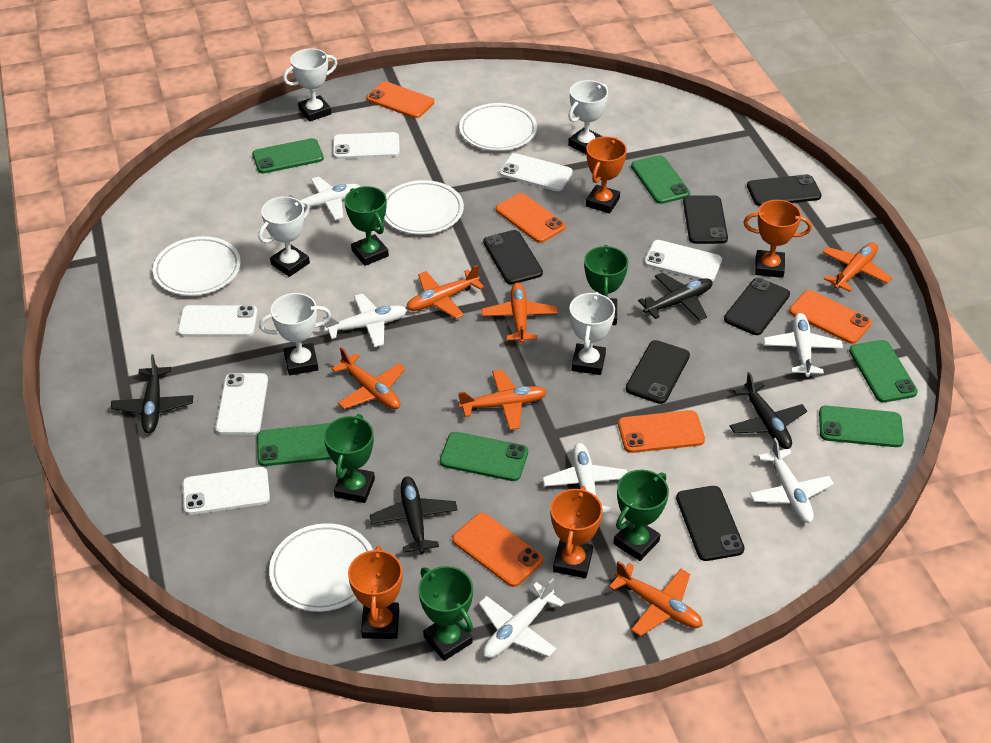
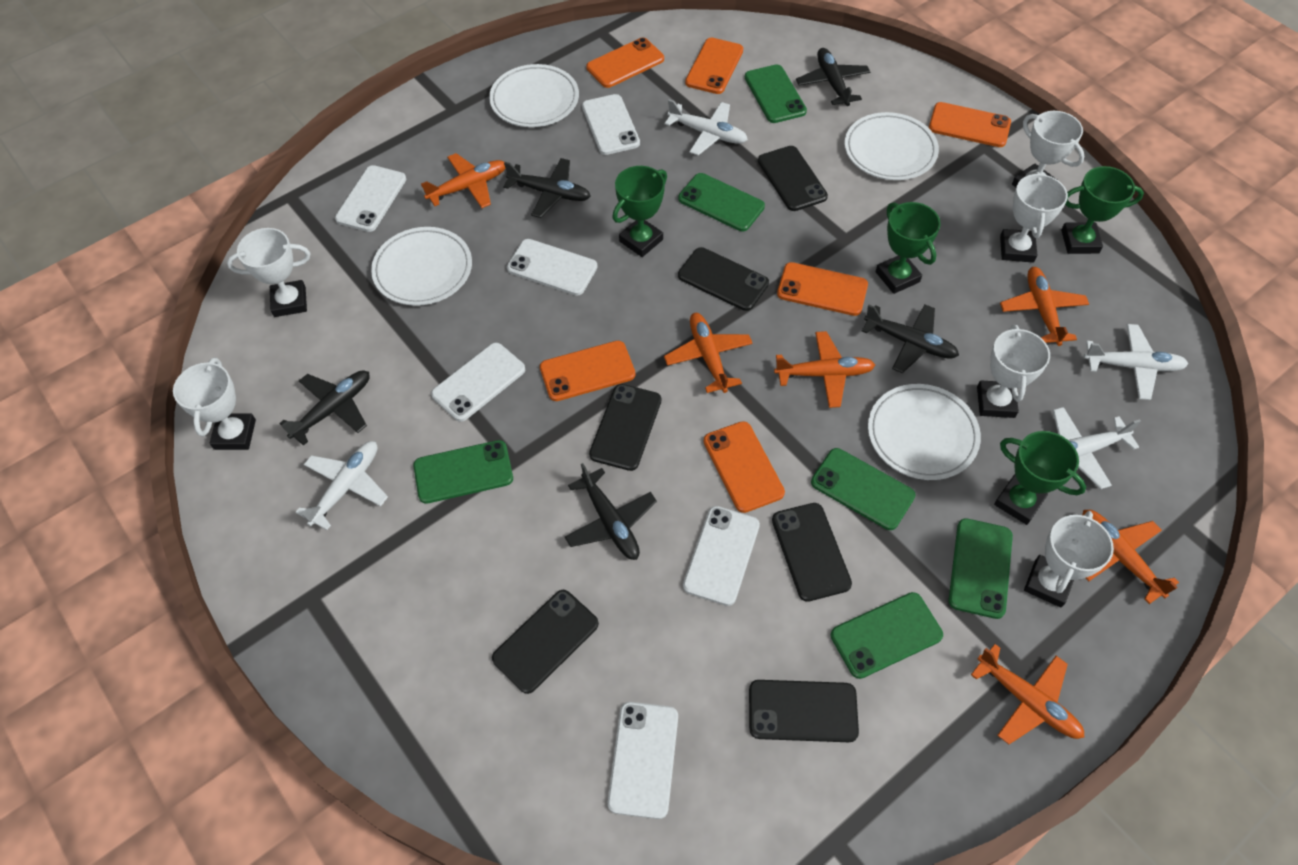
black plane: 4 -> 5
green trophy: 5 -> 4
orange phone: 5 -> 6
orange trophy: 4 -> 0
white plane: 6 -> 4
white trophy: 5 -> 6

